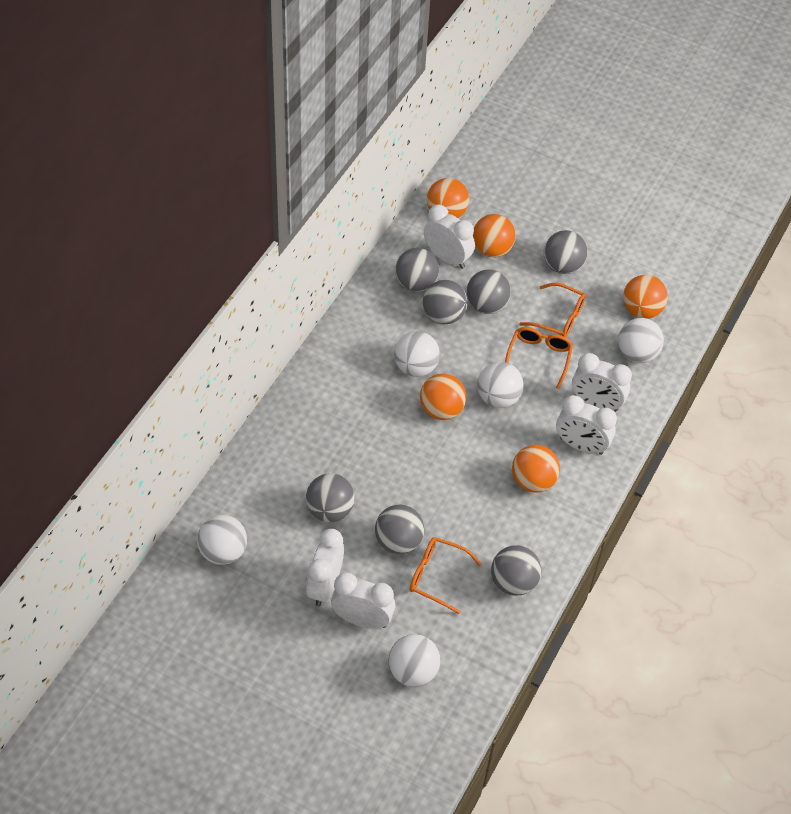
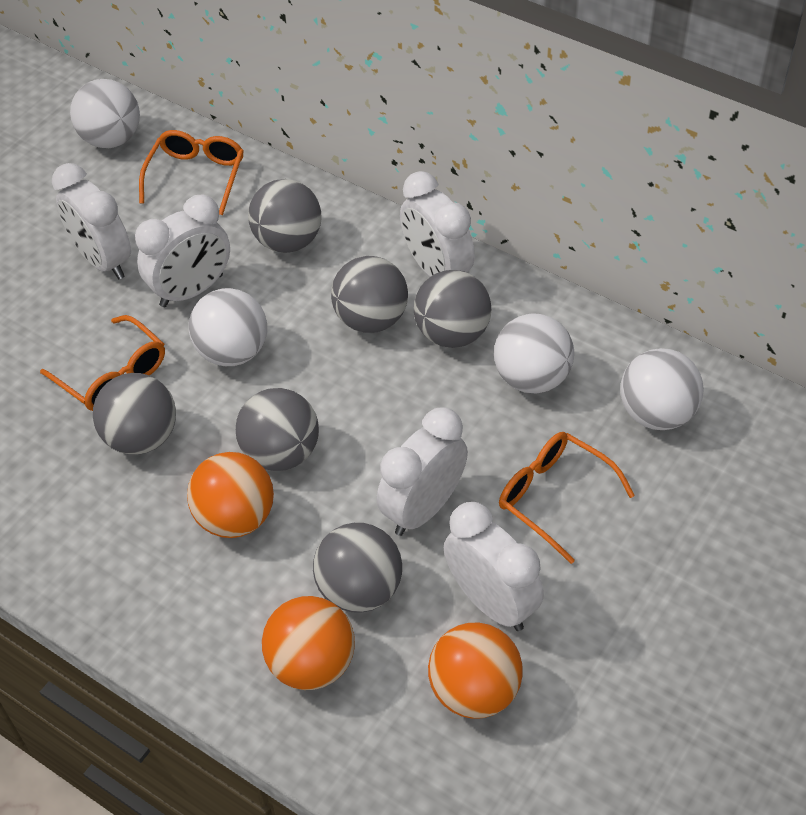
grey ball: 7 -> 6
orange ball: 5 -> 3
white ball: 5 -> 4

